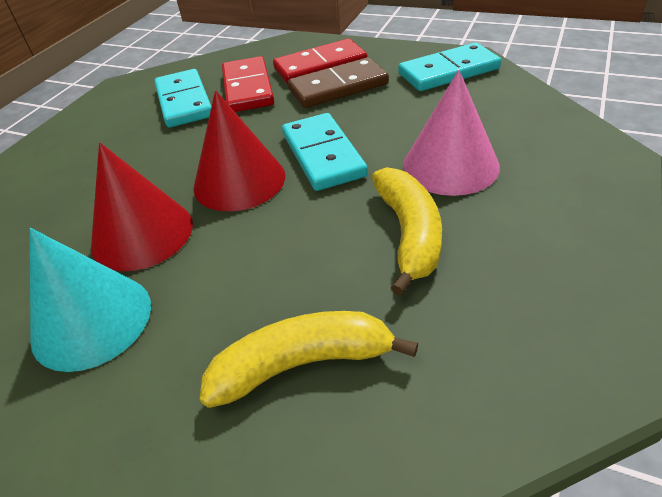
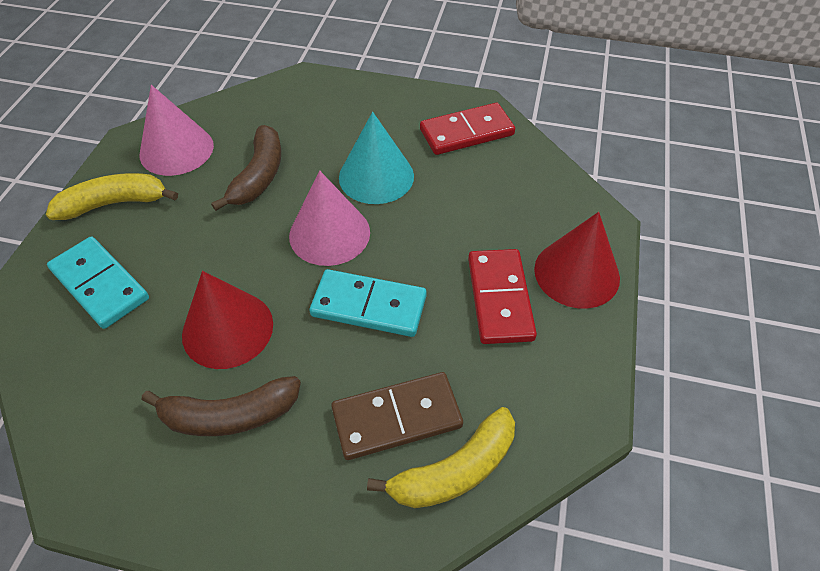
brown banana: 0 -> 2
pink cone: 1 -> 2
turquoise domino: 3 -> 2

